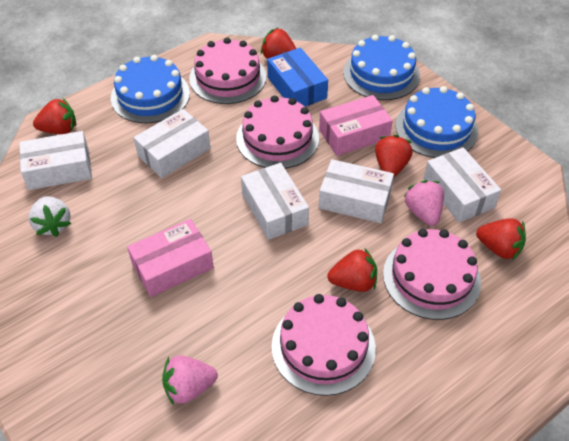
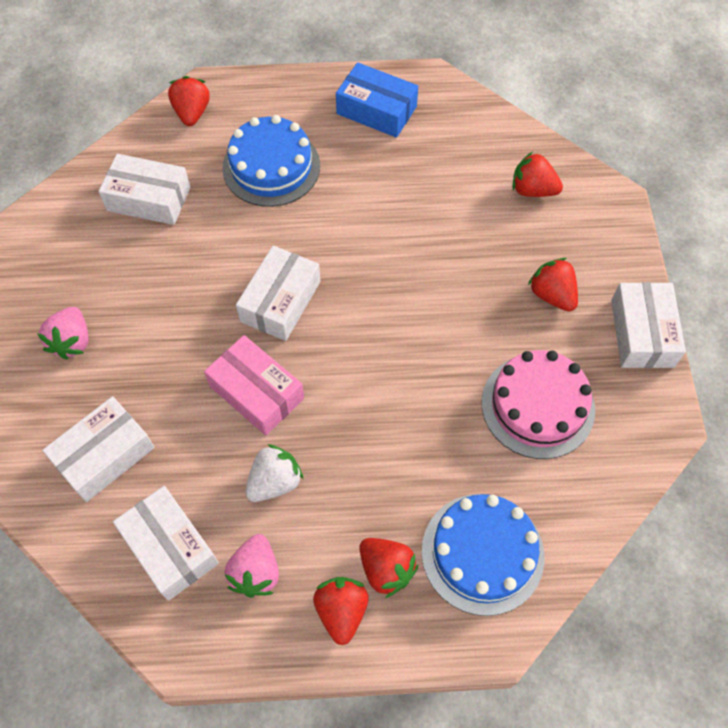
blue cake: 3 -> 2
pink box: 2 -> 1
pink cake: 4 -> 1

